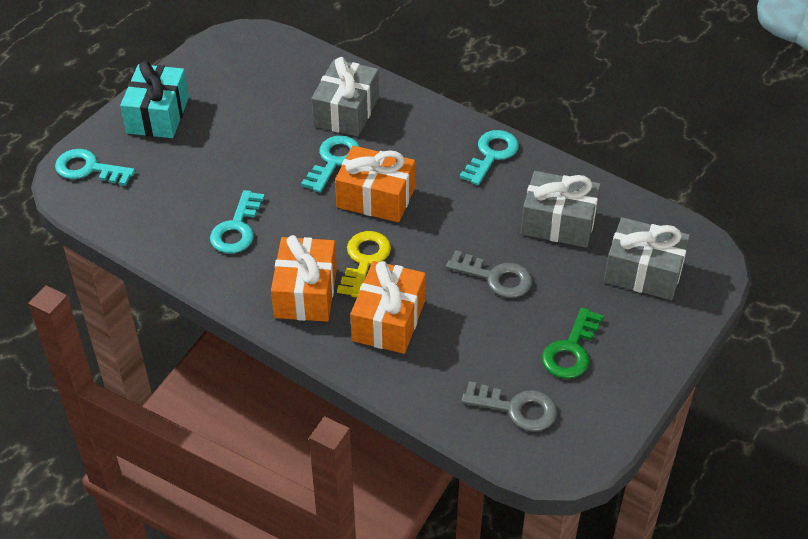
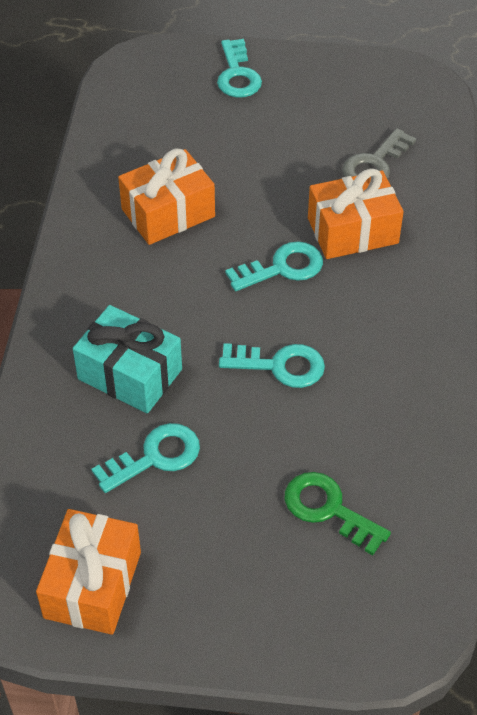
grey gift: 3 -> 0
grey key: 2 -> 1
yellow key: 1 -> 0

